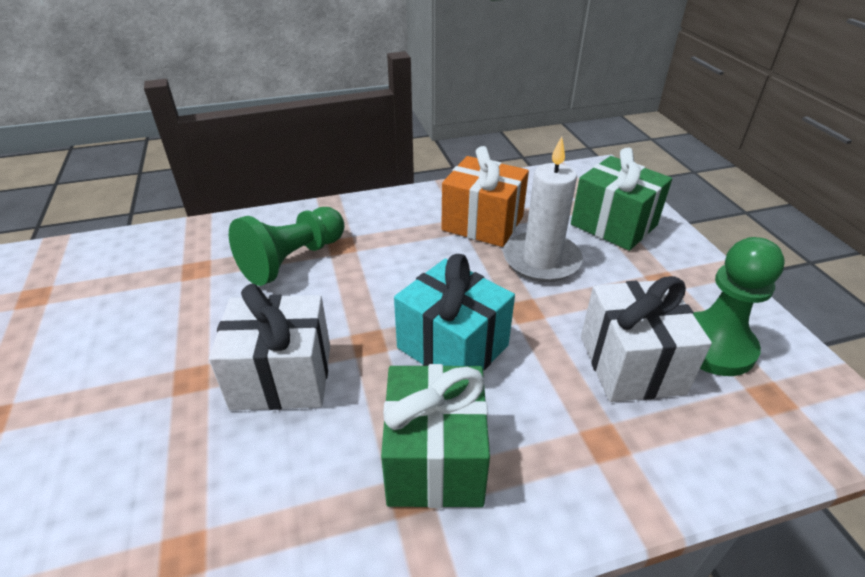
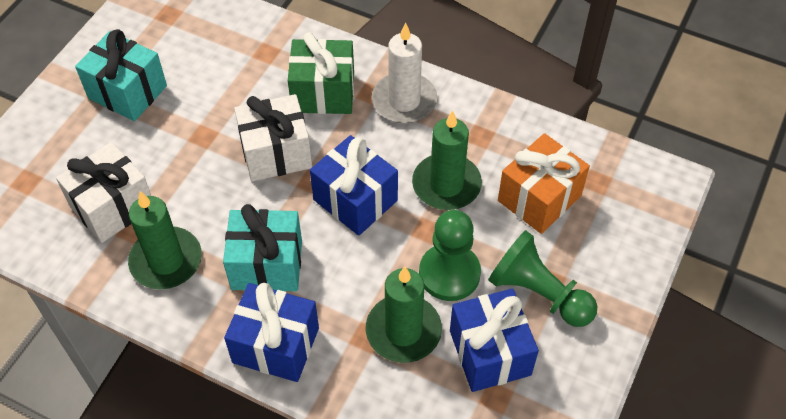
blue gift: 0 -> 3
green candle: 0 -> 3
green gift: 2 -> 1
turquoise gift: 1 -> 2

